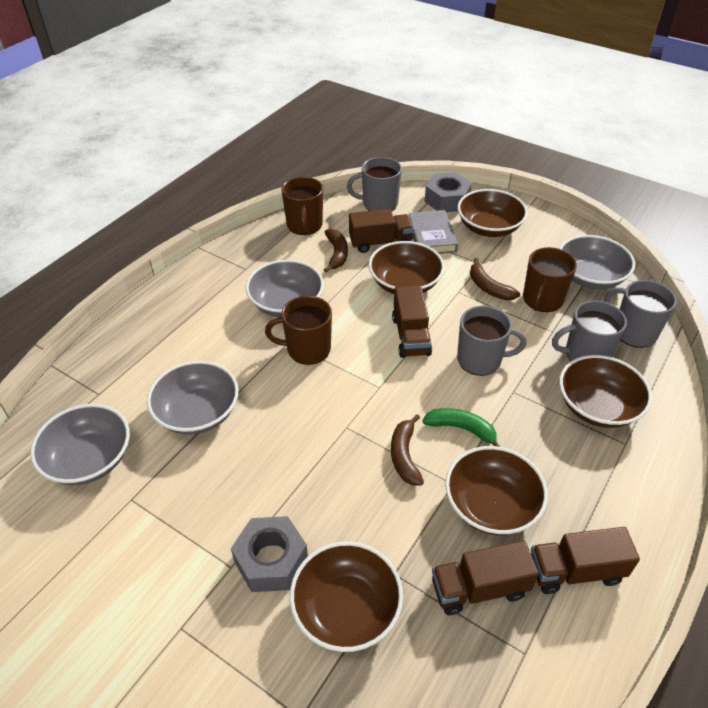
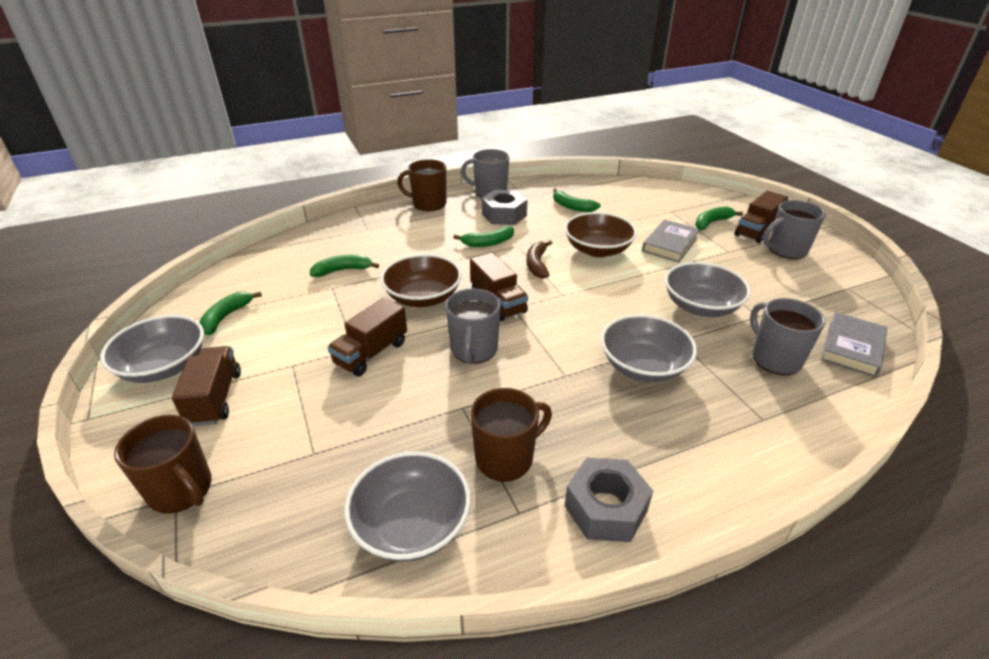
brown banana: 3 -> 1
brown bowl: 5 -> 2
green banana: 1 -> 5
grey book: 1 -> 2

